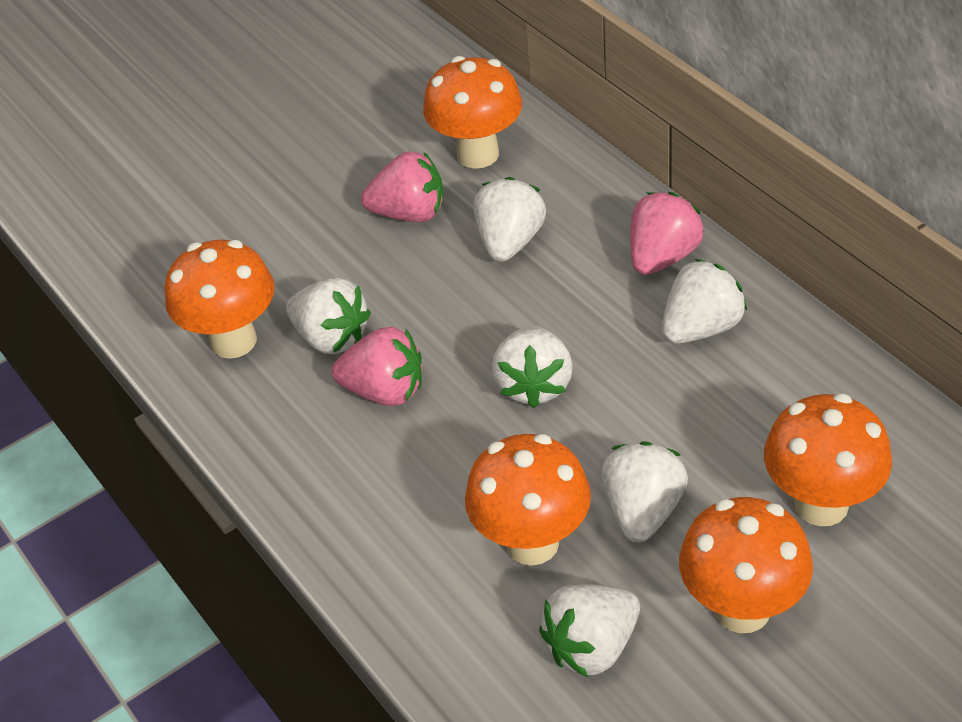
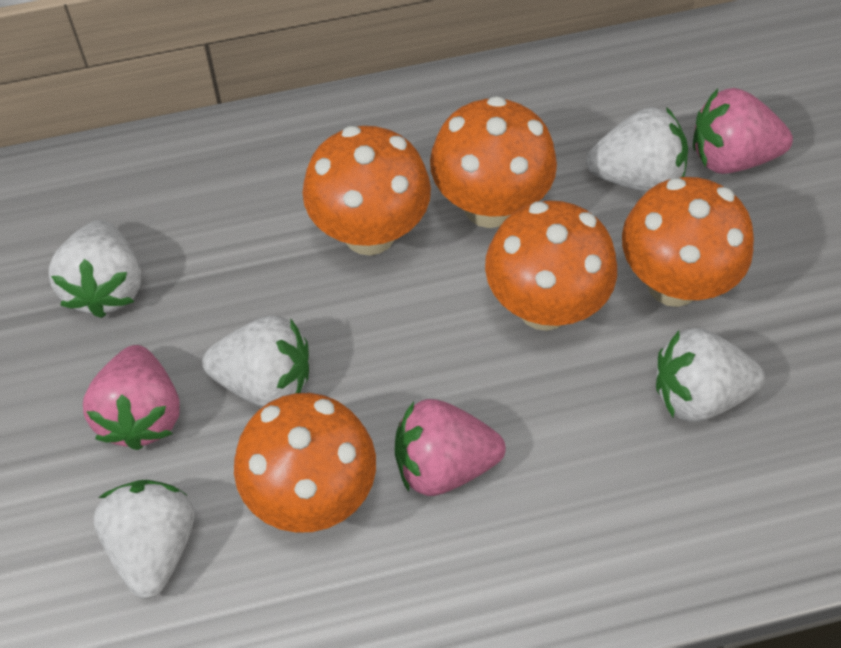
white strawberry: 6 -> 5

